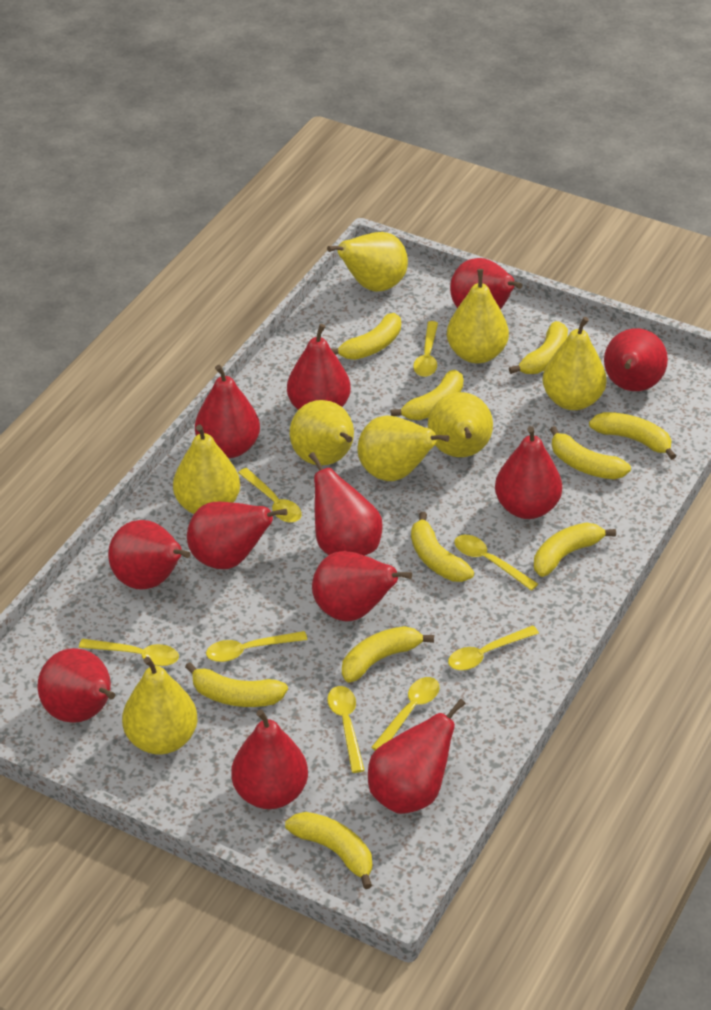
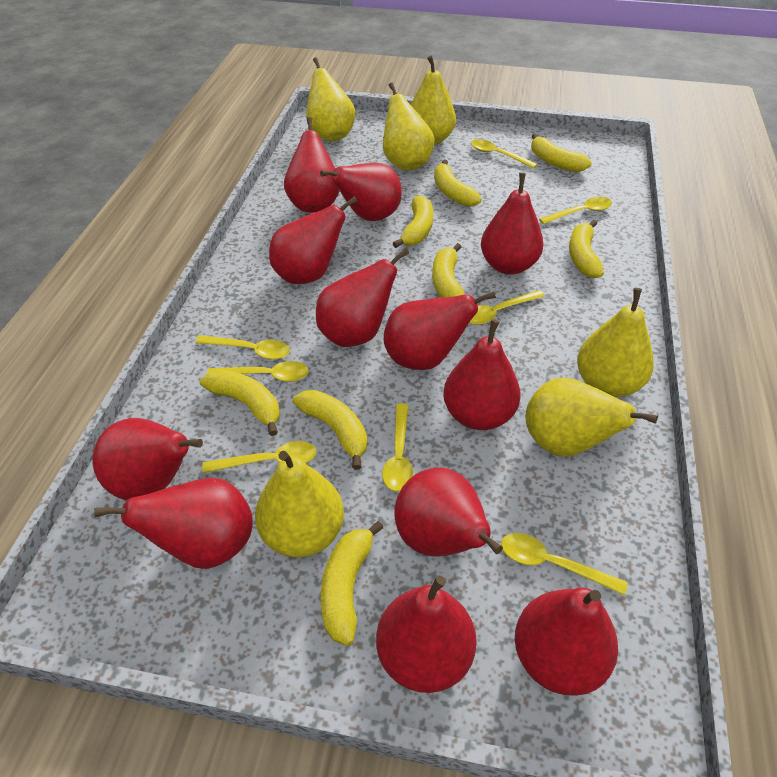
yellow banana: 10 -> 8
yellow pear: 8 -> 6

